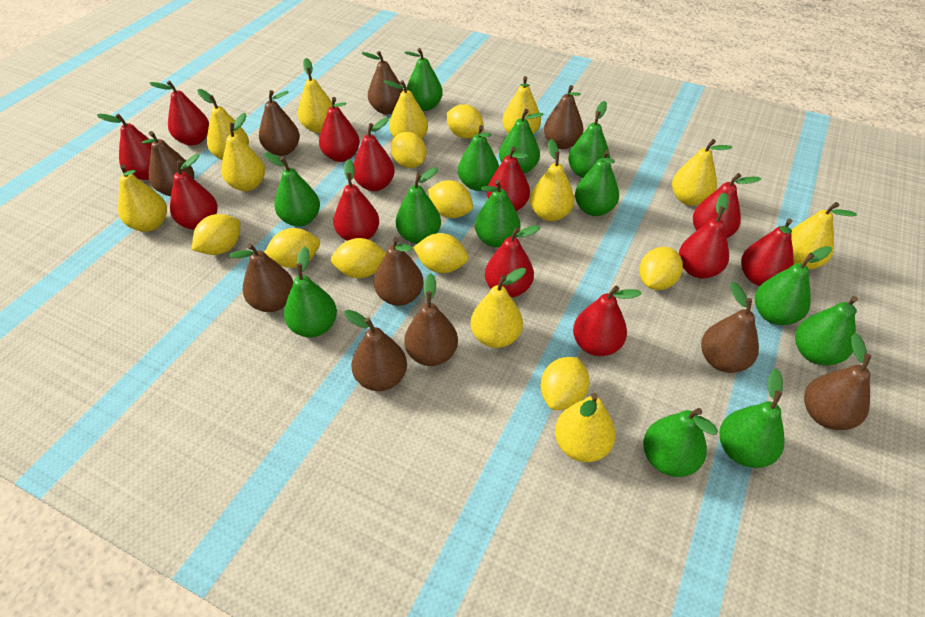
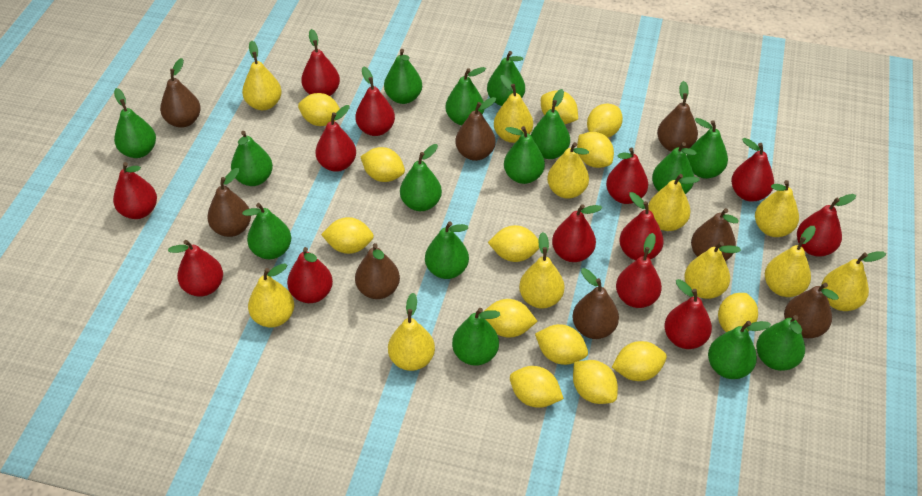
brown pear: 10 -> 8
green pear: 13 -> 15
red pear: 12 -> 13
yellow lemon: 9 -> 13

